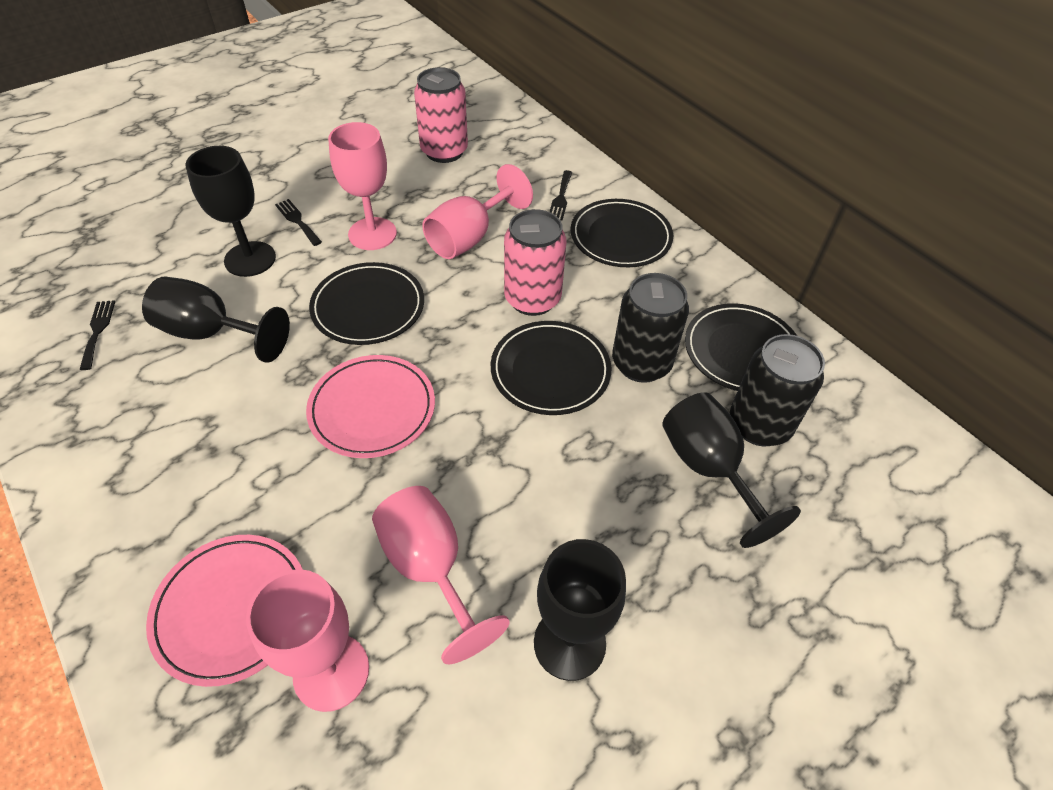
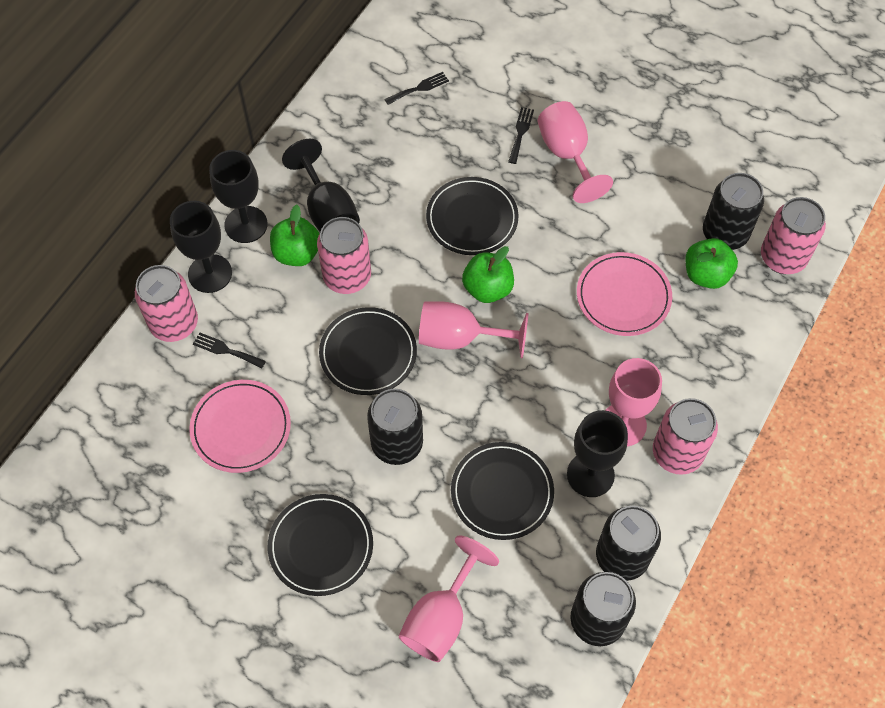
black can: 2 -> 4
green apple: 0 -> 3
pink can: 2 -> 4

